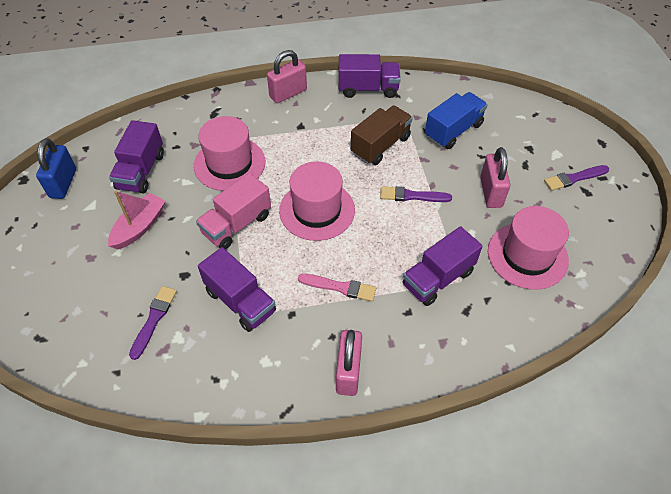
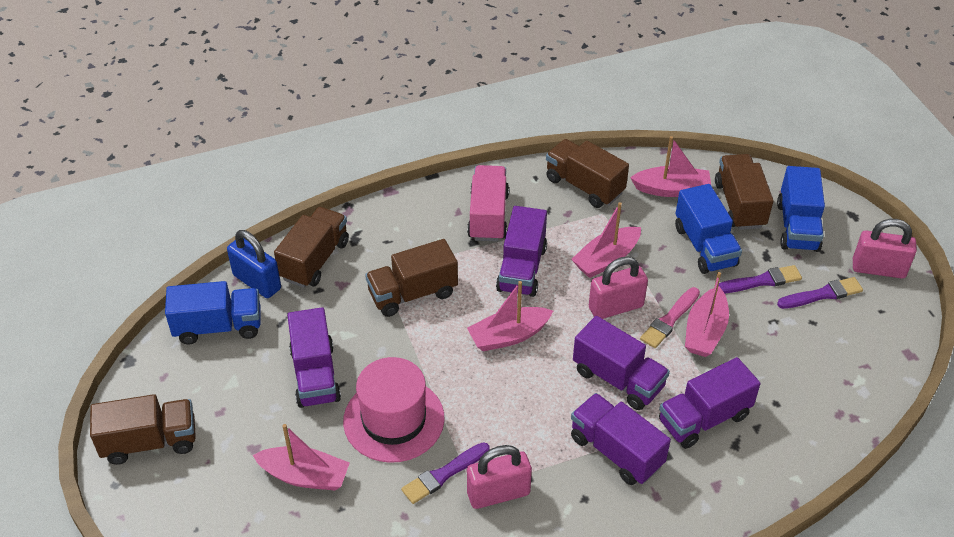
blue truck: 1 -> 3
brown truck: 1 -> 5
pink boat: 1 -> 5
pink hat: 3 -> 1
purple truck: 4 -> 5

